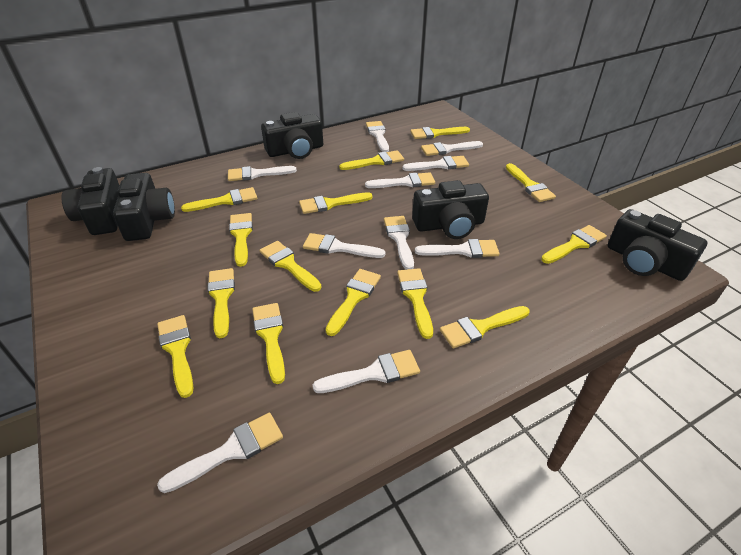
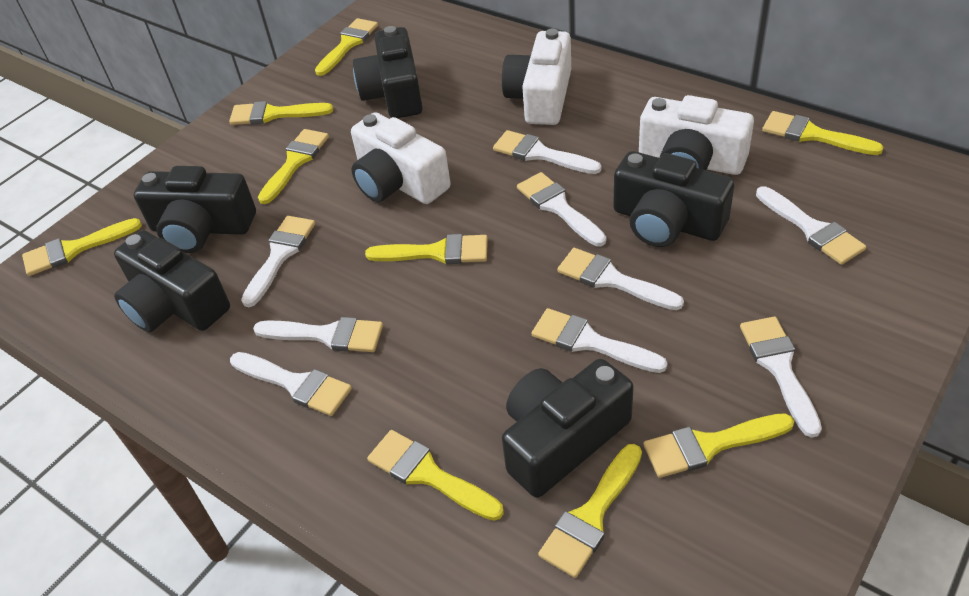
white brush: 10 -> 9
white camera: 0 -> 3
yellow brush: 14 -> 9

